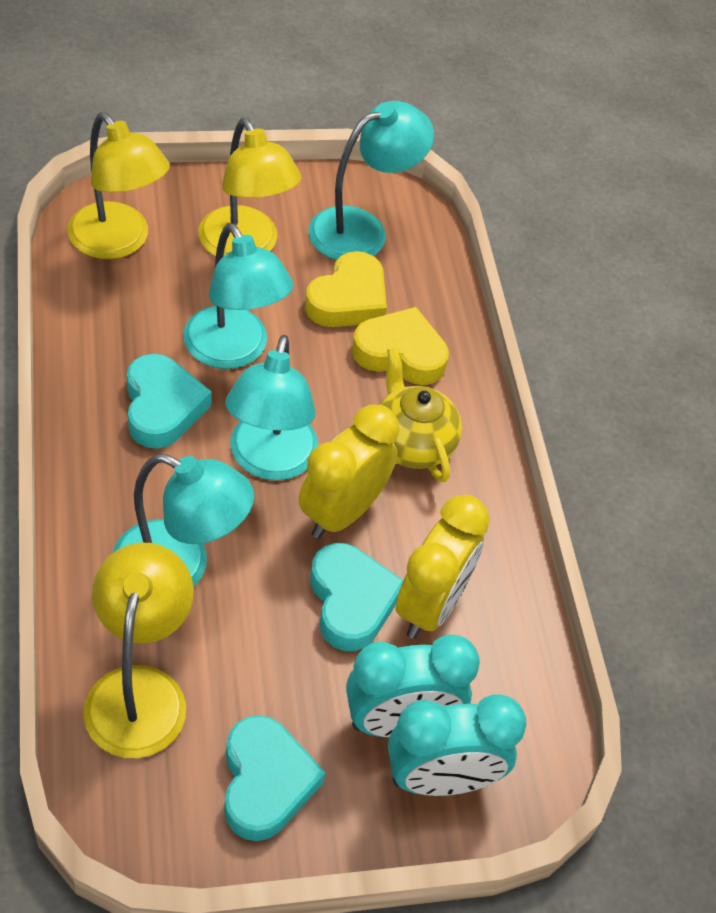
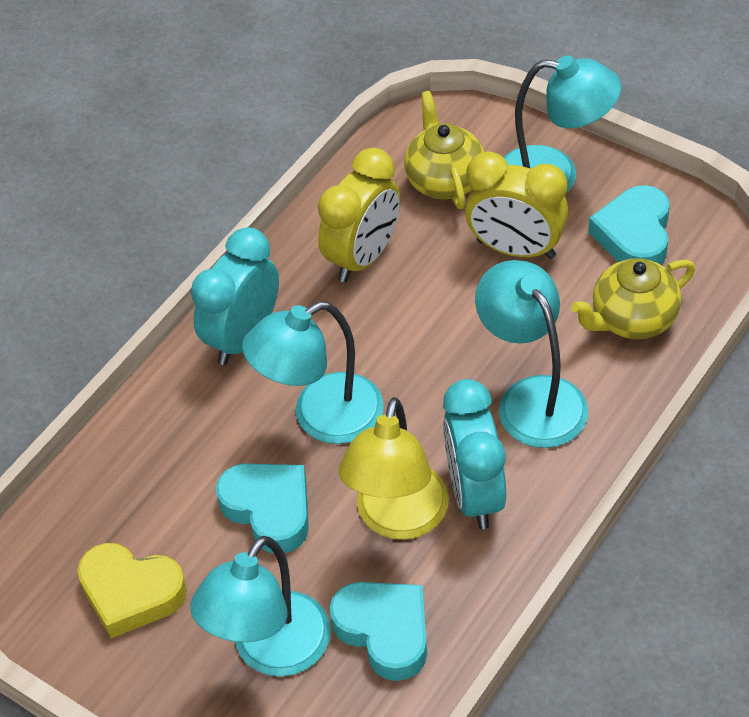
yellow heart: 2 -> 1
yellow lamp: 3 -> 1
yellow teapot: 1 -> 2

